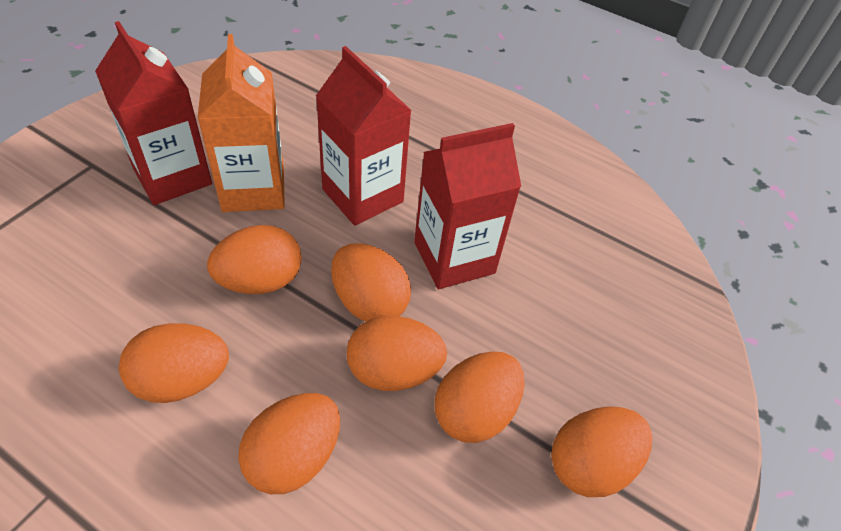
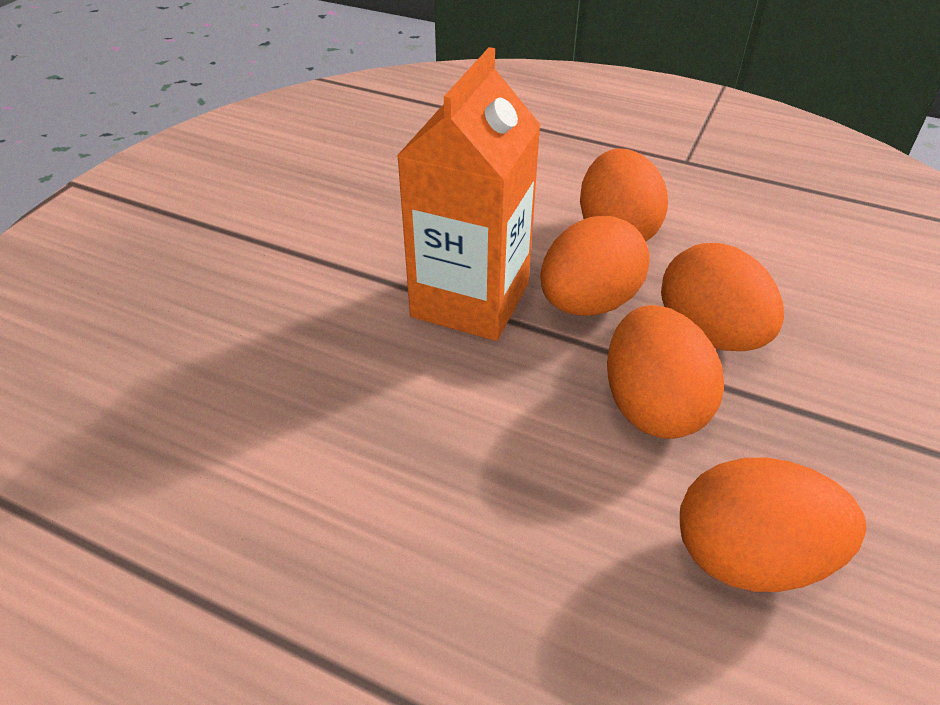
orange egg: 7 -> 5
red carton: 3 -> 0

